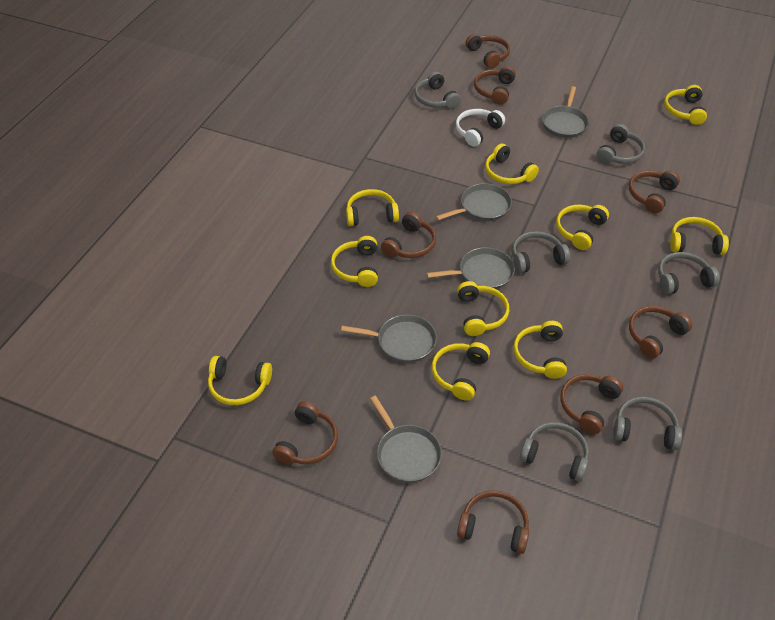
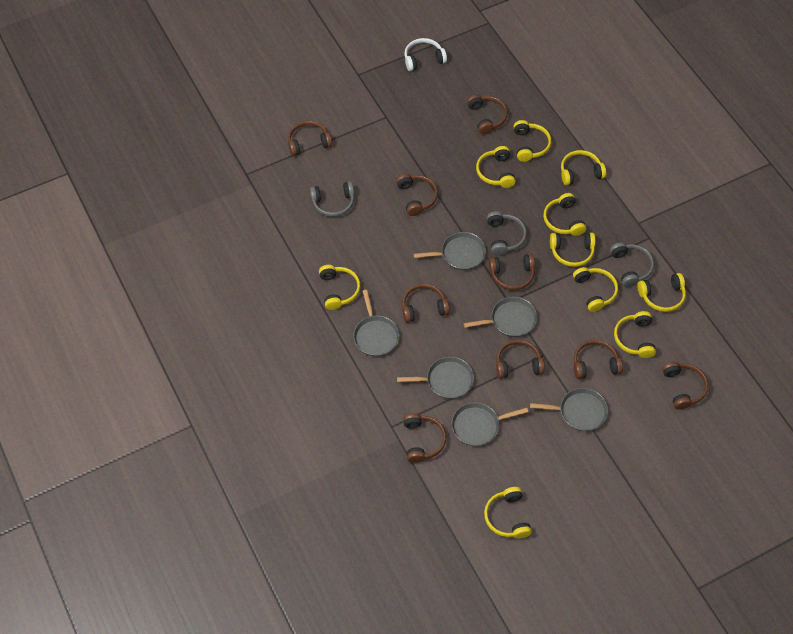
brown headphones: 8 -> 9
grey headphones: 6 -> 3
grey pan: 5 -> 6

